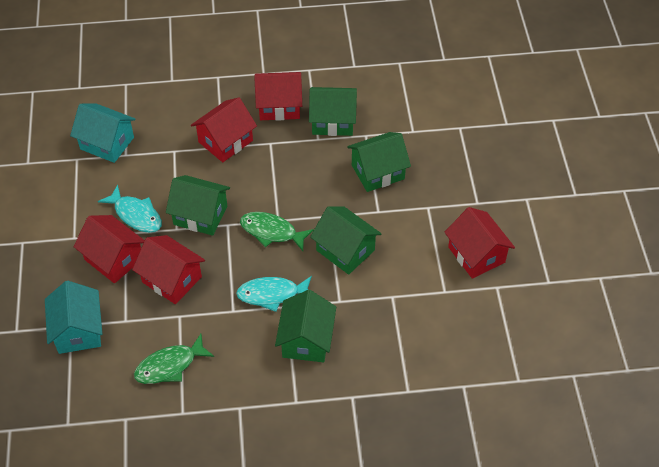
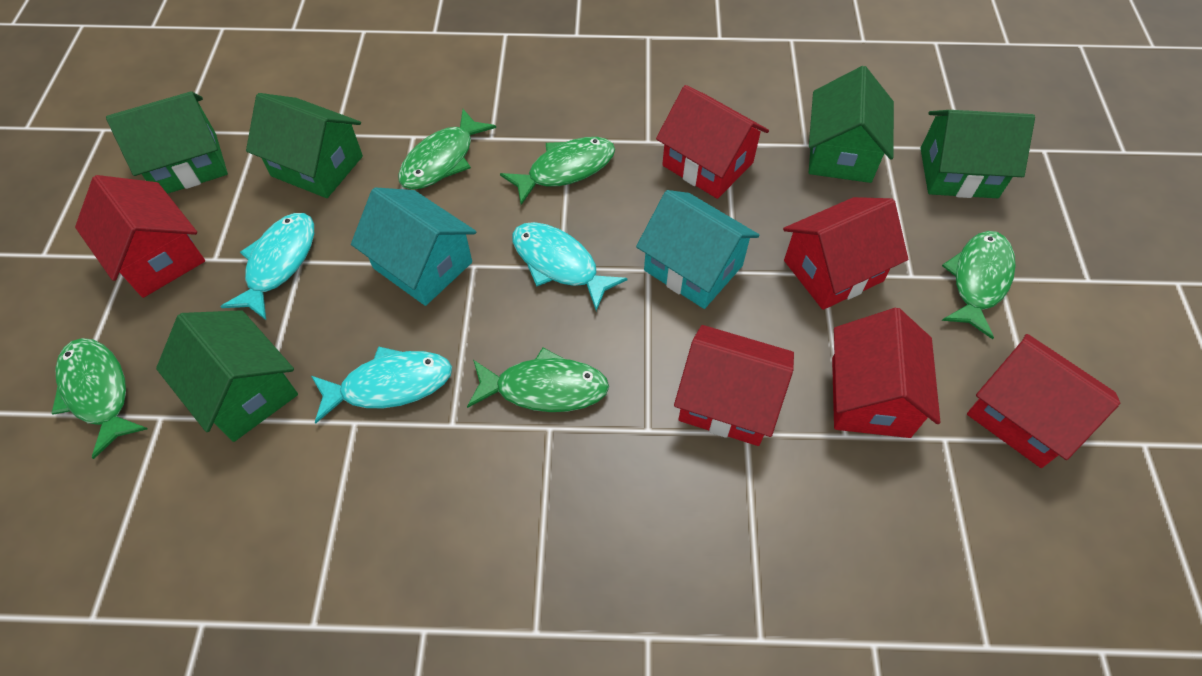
green fish: 2 -> 5
red house: 5 -> 6
turquoise fish: 2 -> 3

